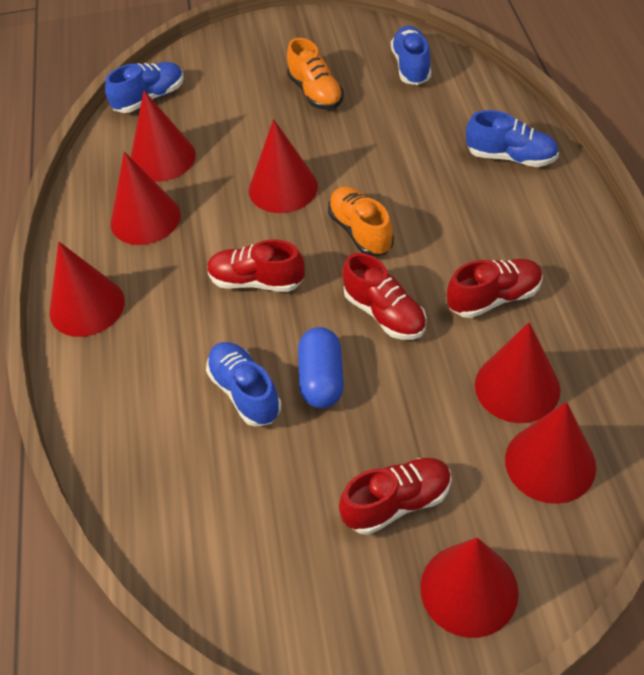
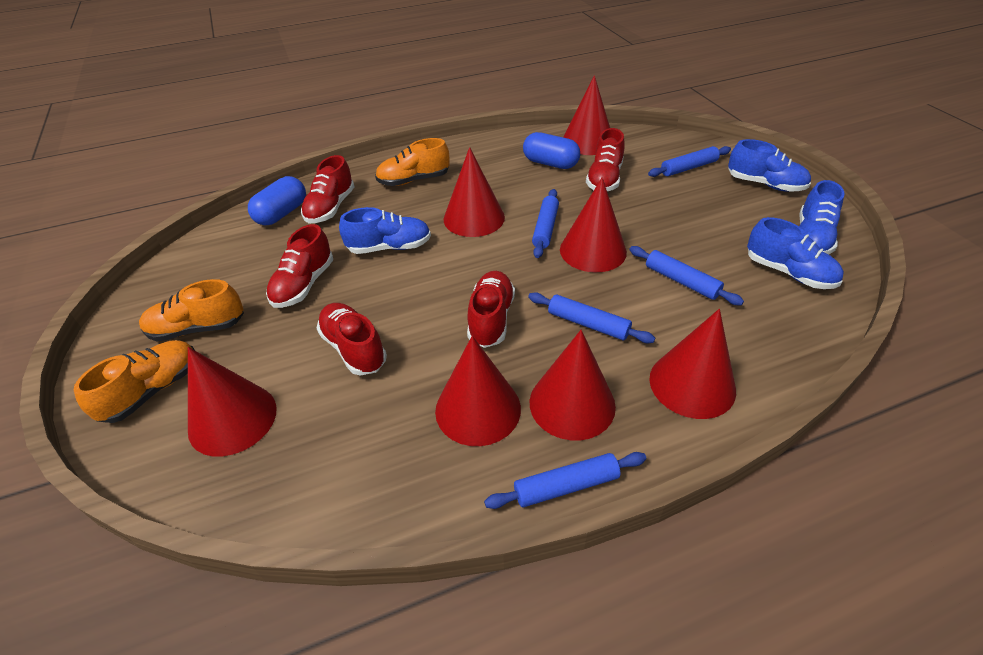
blue capsule: 1 -> 2
blue rolling pin: 0 -> 5
orange shoe: 2 -> 3
red shoe: 4 -> 5

